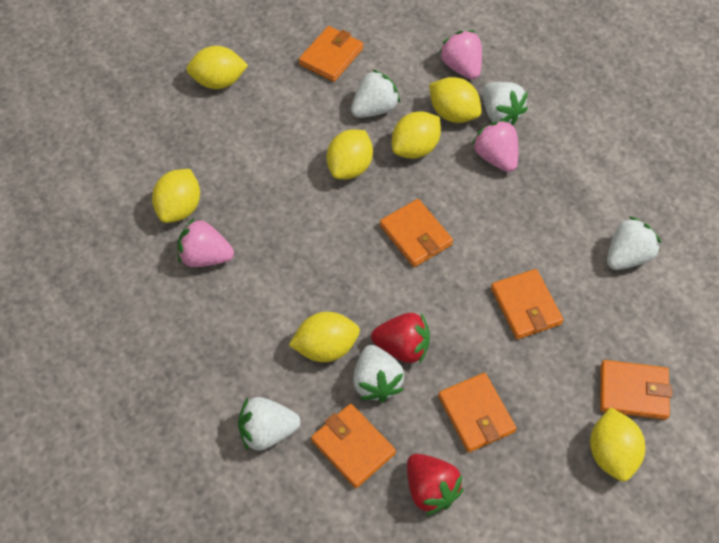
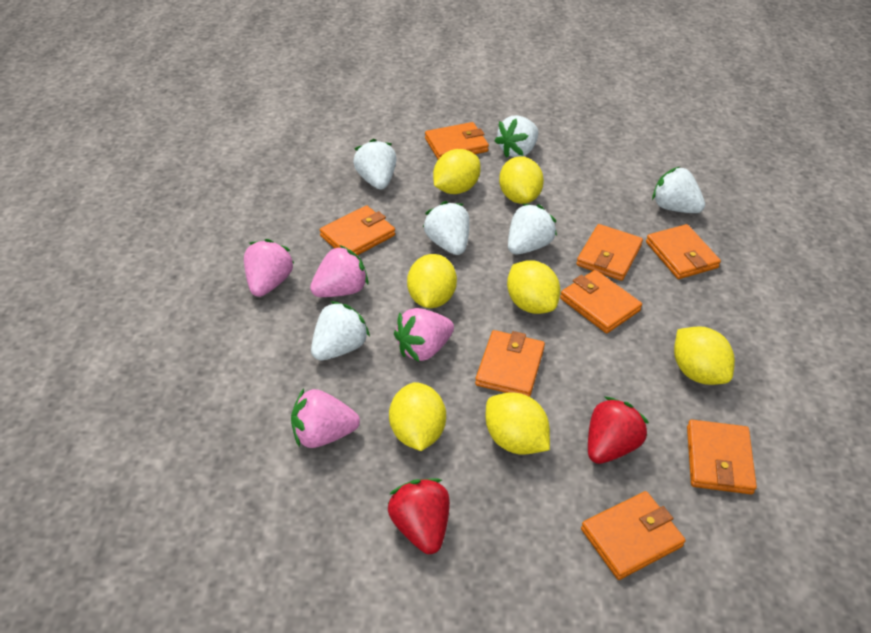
orange wallet: 6 -> 8
pink strawberry: 3 -> 4
white strawberry: 5 -> 6

